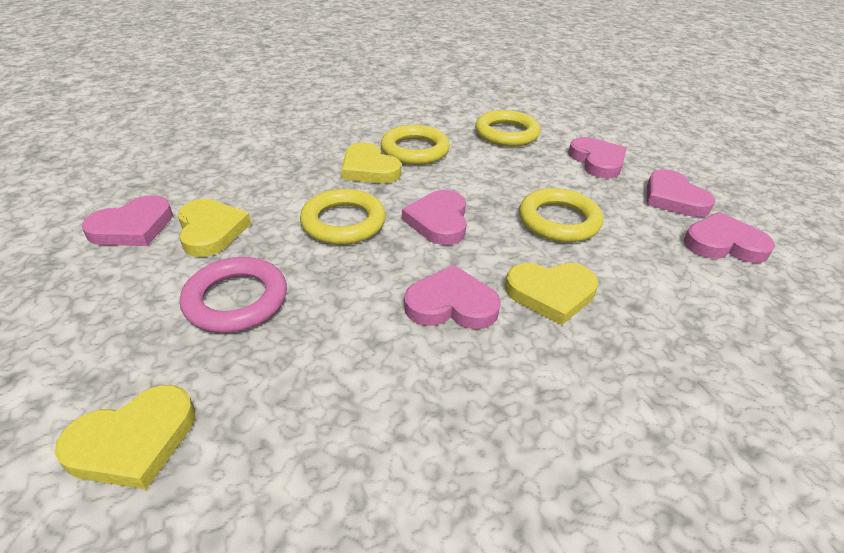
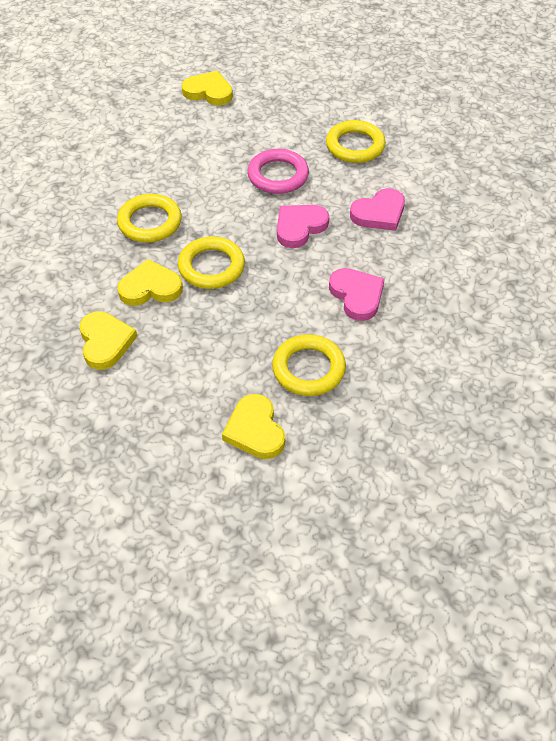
pink heart: 6 -> 3

